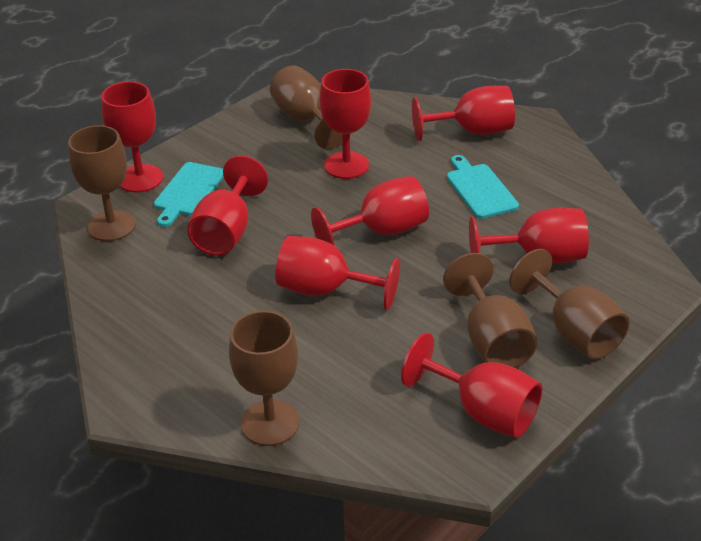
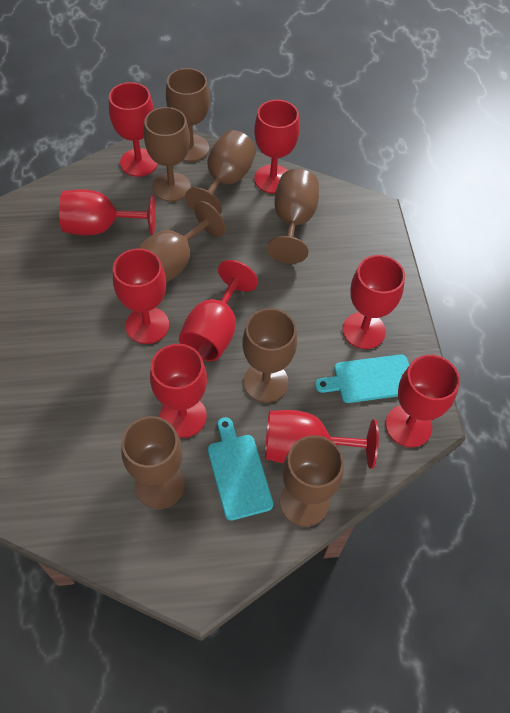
brown goblet: 5 -> 8
red goblet: 8 -> 9

